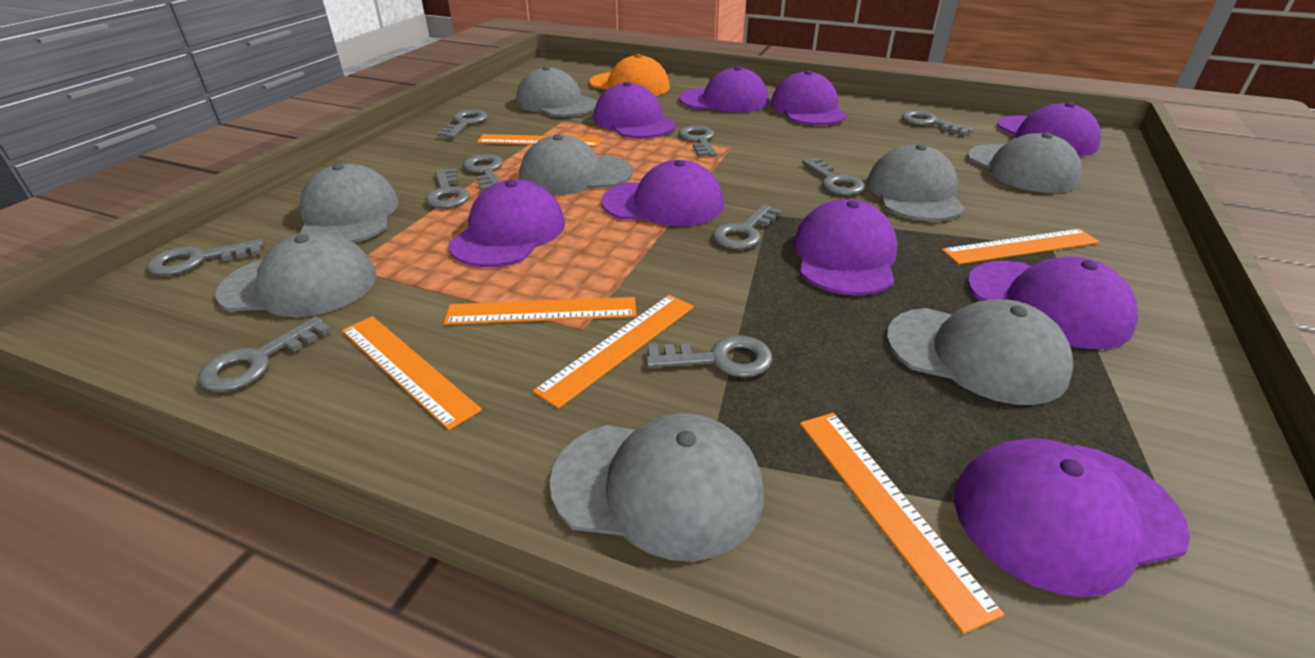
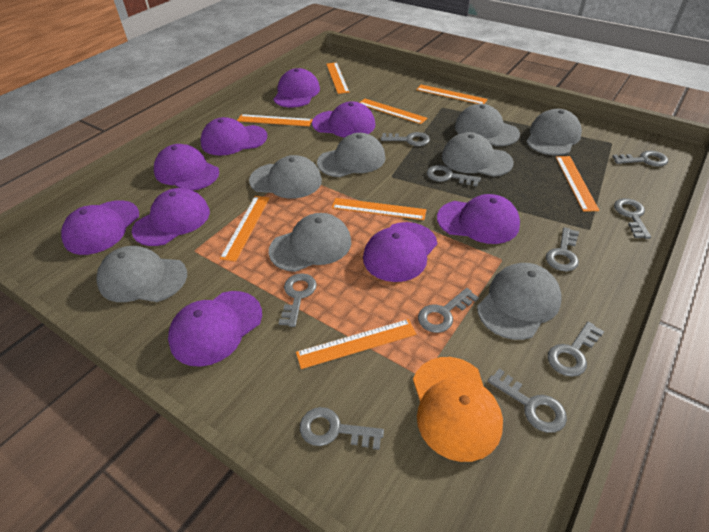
orange ruler: 6 -> 8

